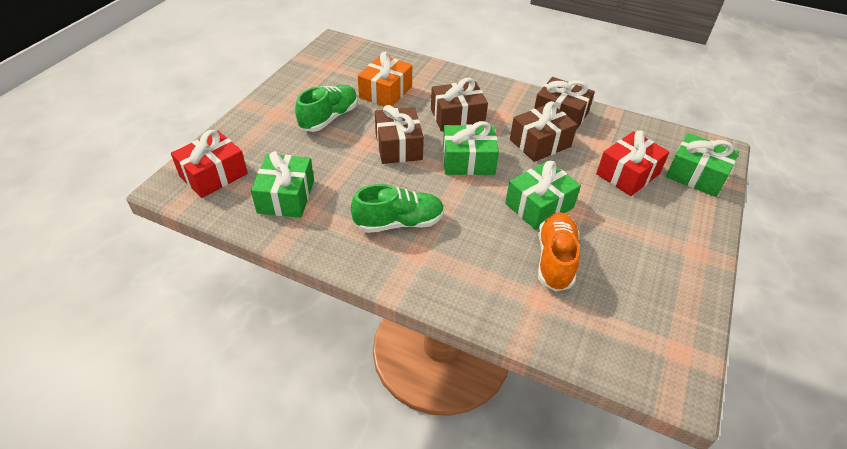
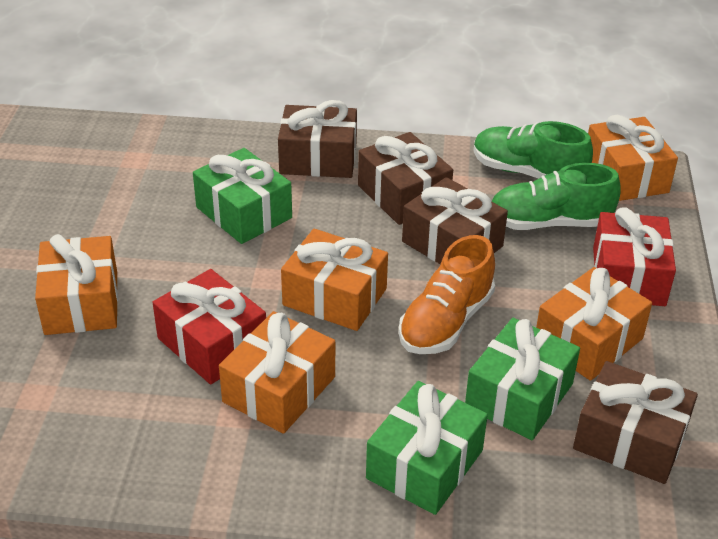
green gift: 4 -> 3
orange gift: 1 -> 5

